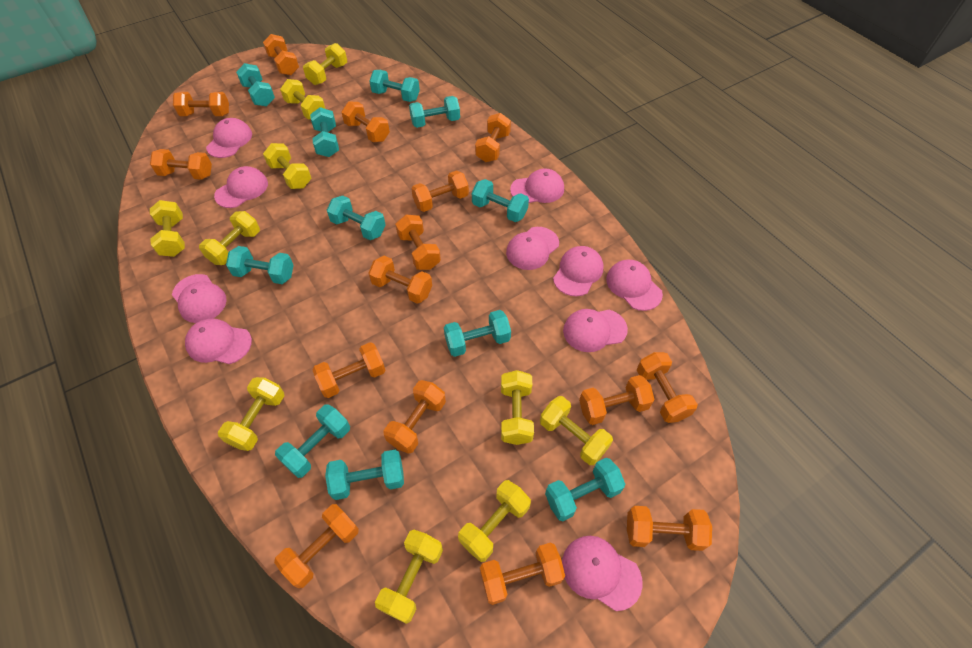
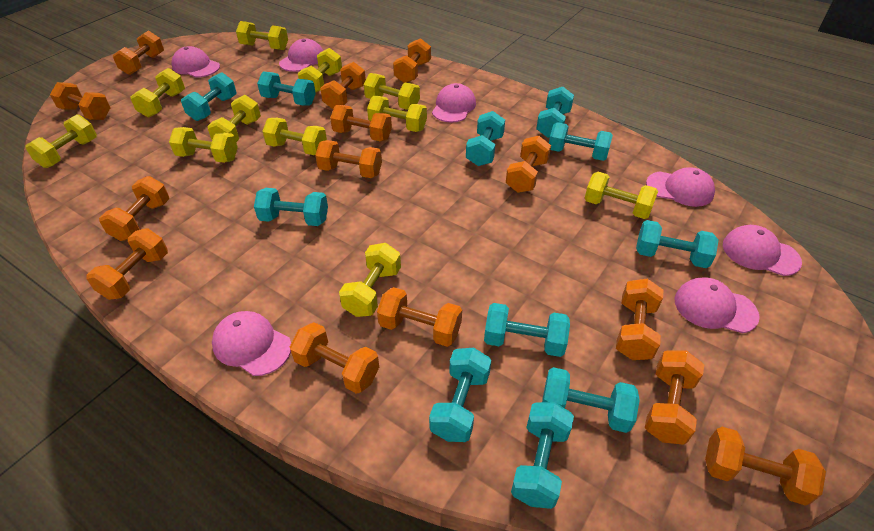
orange dumbbell: 15 -> 14
pink cap: 10 -> 7
yellow dumbbell: 10 -> 11

